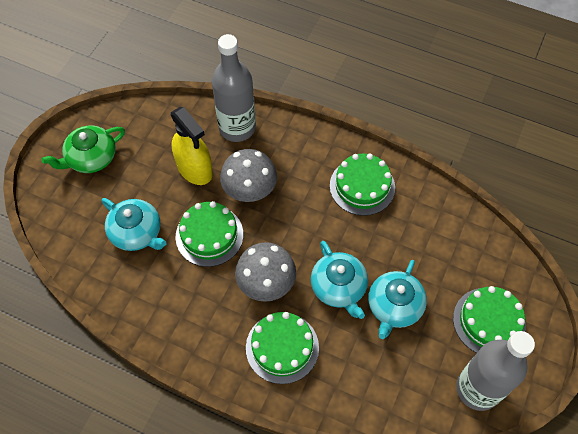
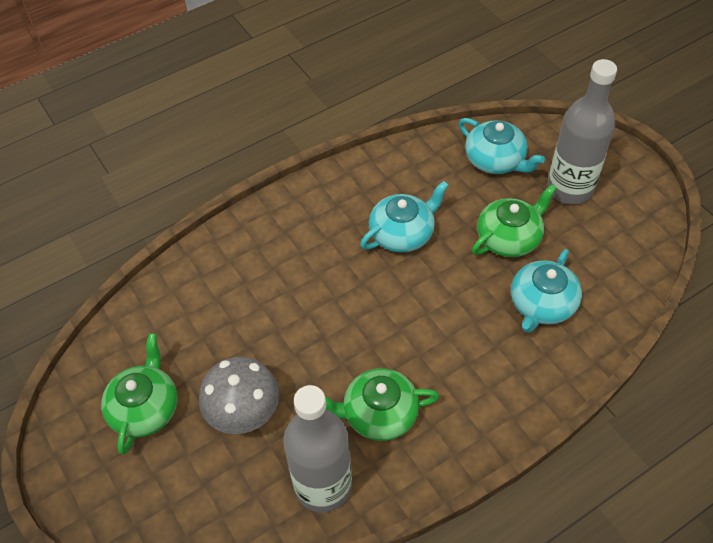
green cake: 4 -> 0
green teapot: 1 -> 3
grey mushroom: 2 -> 1
yellow spray bottle: 1 -> 0

